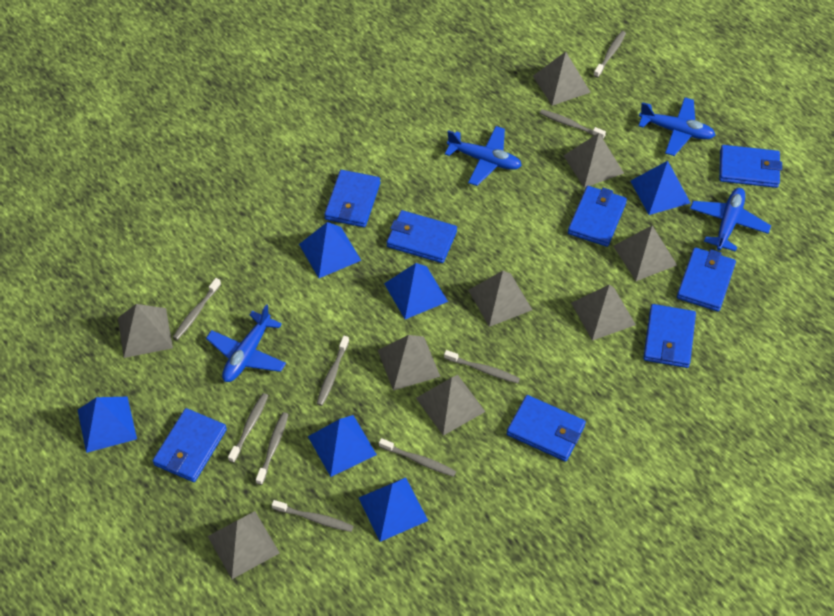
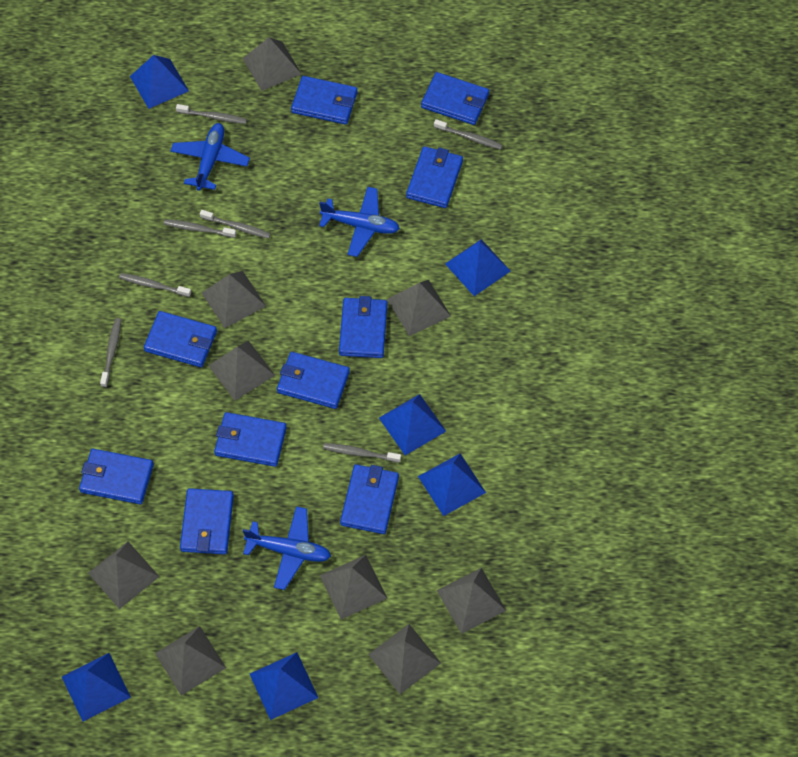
blue plane: 4 -> 3
blue wallet: 8 -> 10
grey toothbrush: 9 -> 7

